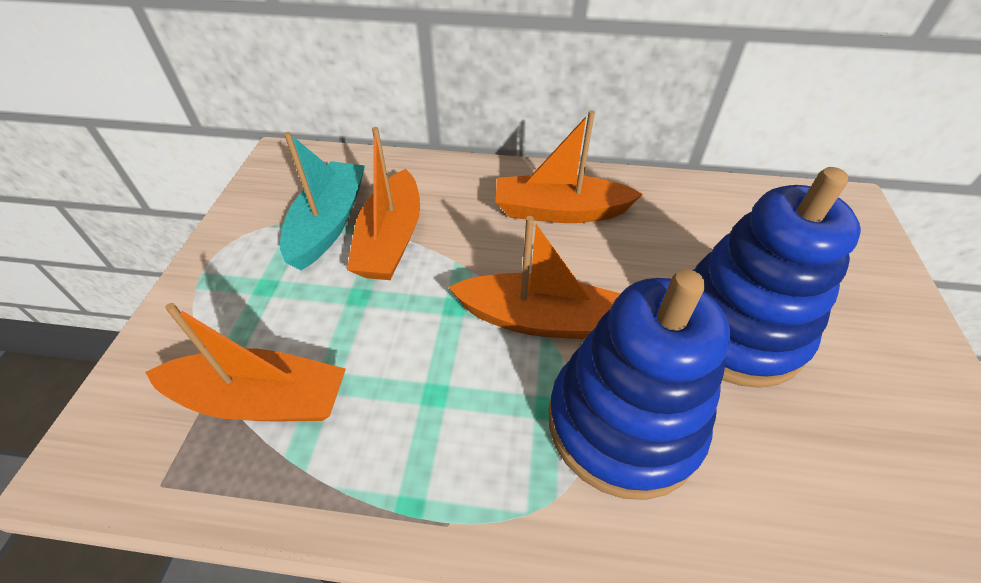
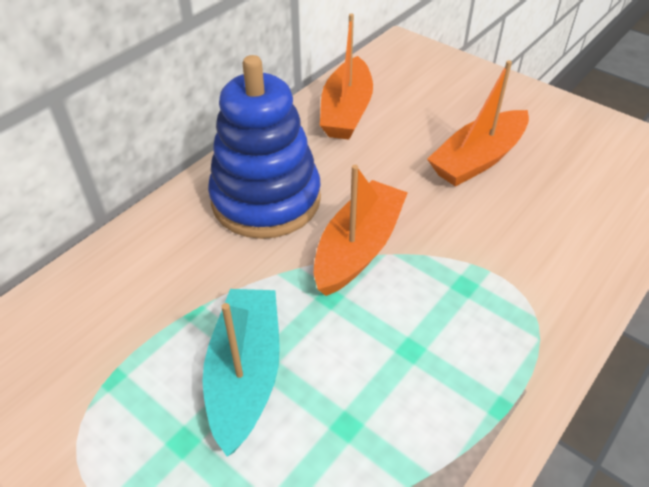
blue stacking toy: 2 -> 1
orange boat: 4 -> 3

